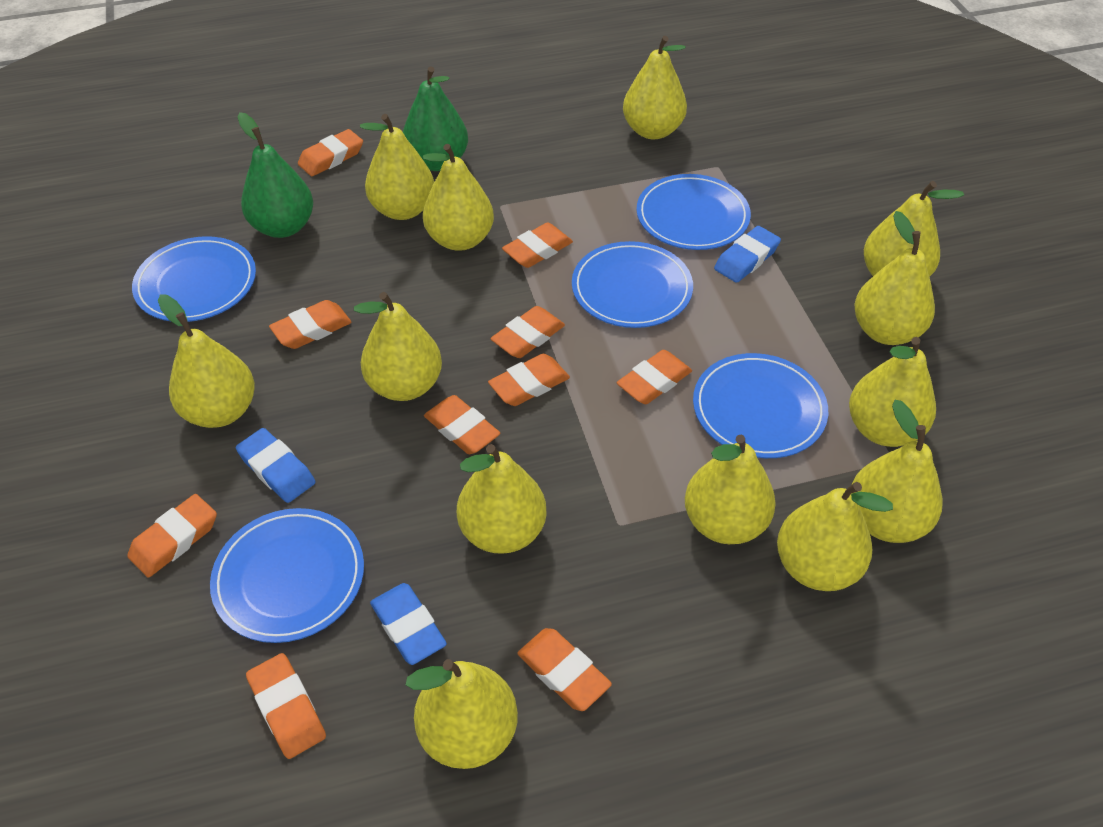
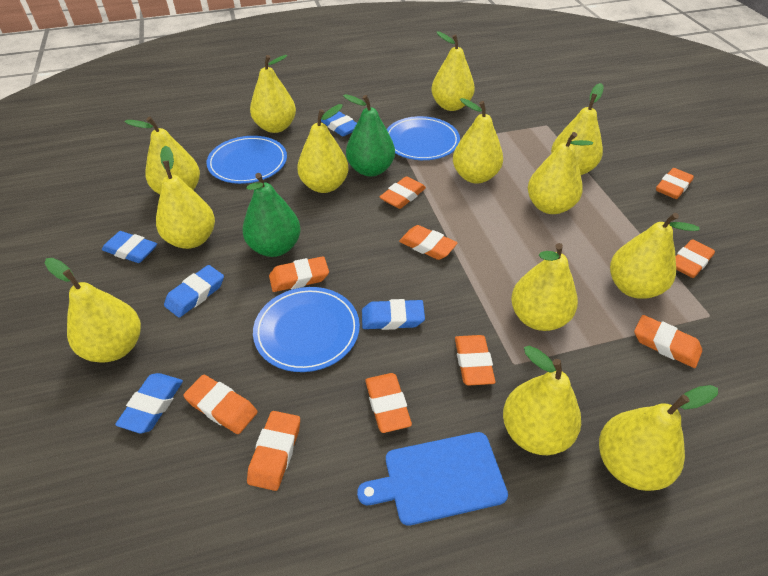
blue cutting board: 0 -> 1
blue eraser: 3 -> 5
blue plate: 5 -> 3

